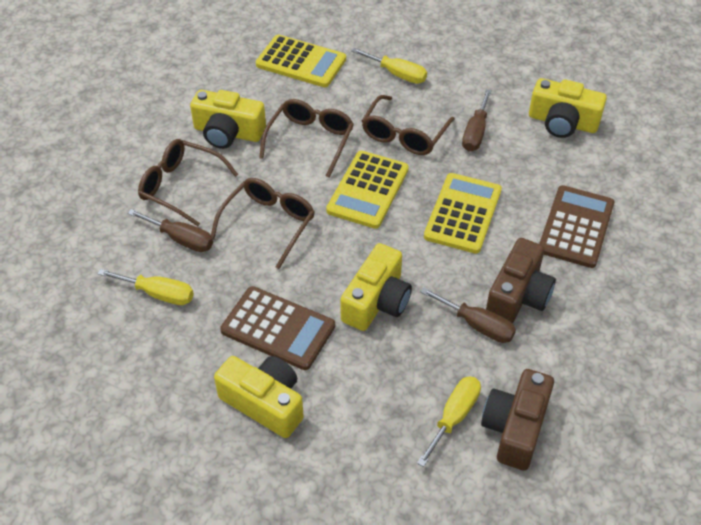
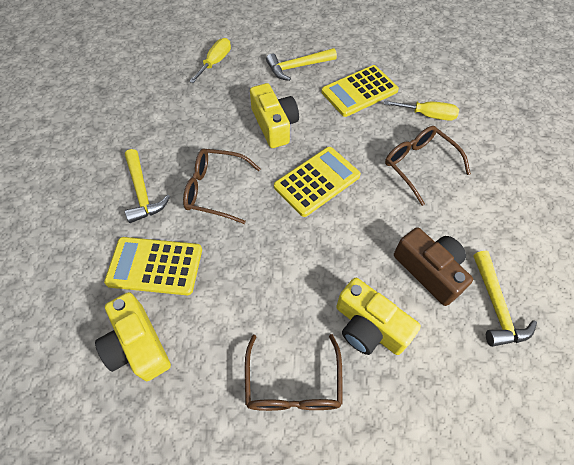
brown calculator: 2 -> 0
brown camera: 2 -> 1
brown glasses: 4 -> 3
brown screwdriver: 3 -> 0
yellow camera: 4 -> 3
yellow hammer: 0 -> 3
yellow screwdriver: 3 -> 2

